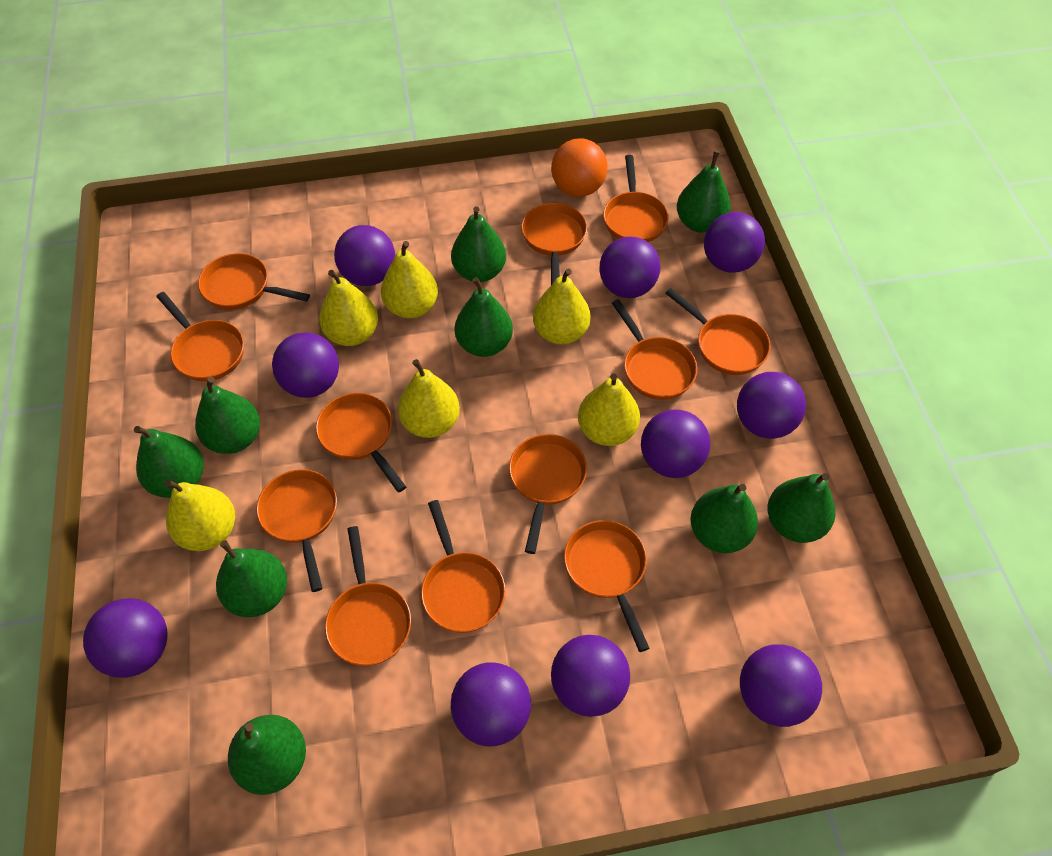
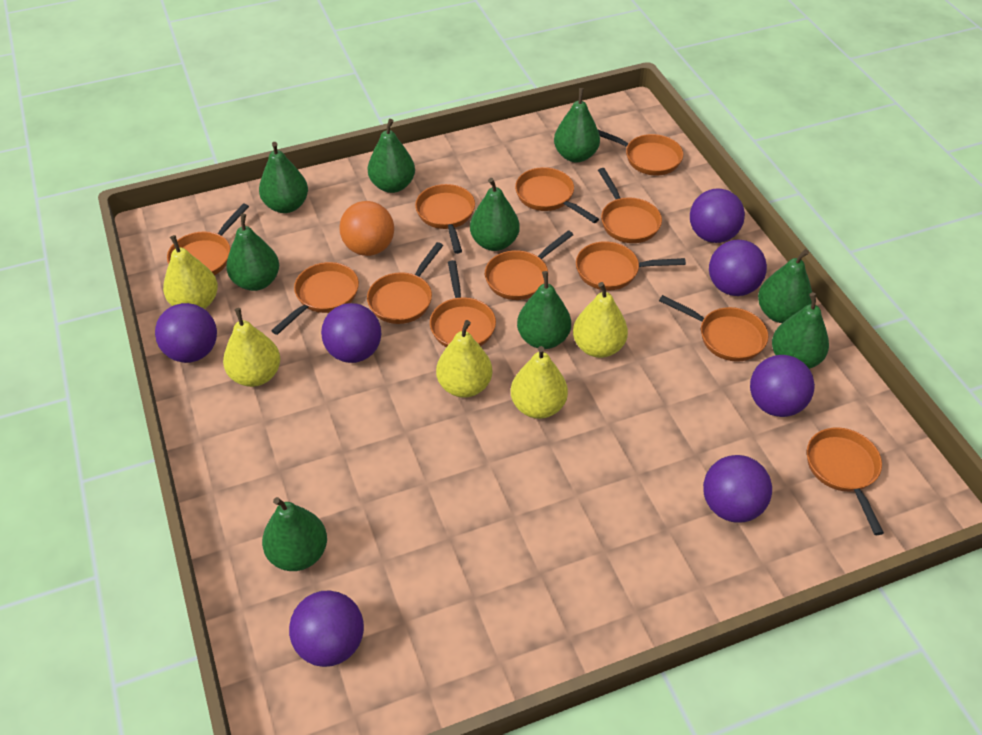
purple ball: 10 -> 7
yellow pear: 6 -> 5

